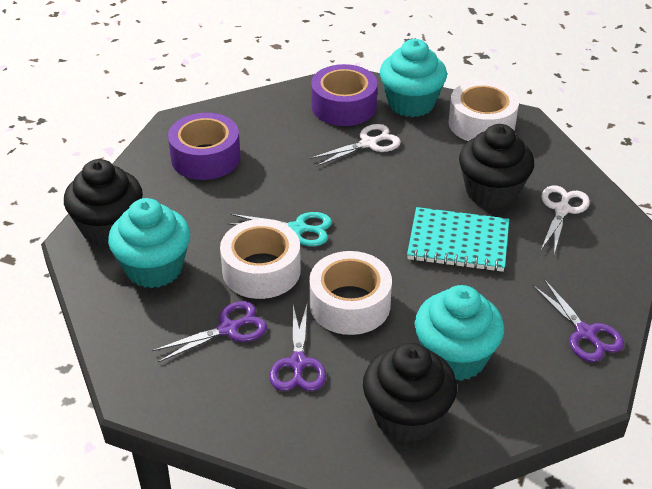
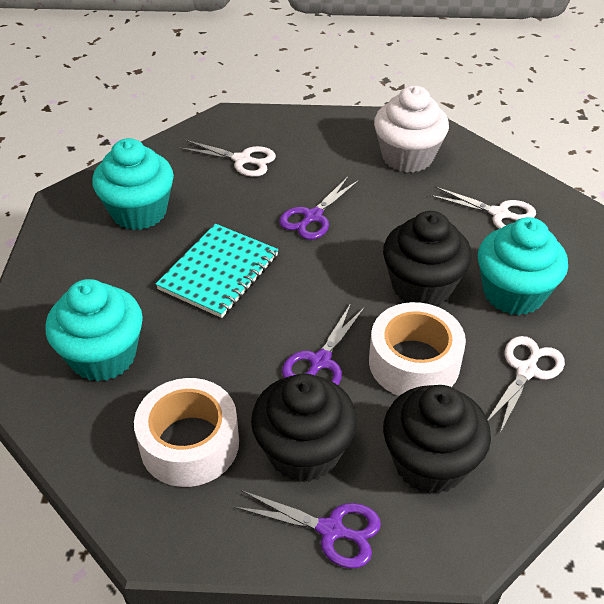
purple tape: 2 -> 0
turquoise scissors: 1 -> 0
white cupcake: 0 -> 1
white scissors: 2 -> 3
white tape: 3 -> 2

